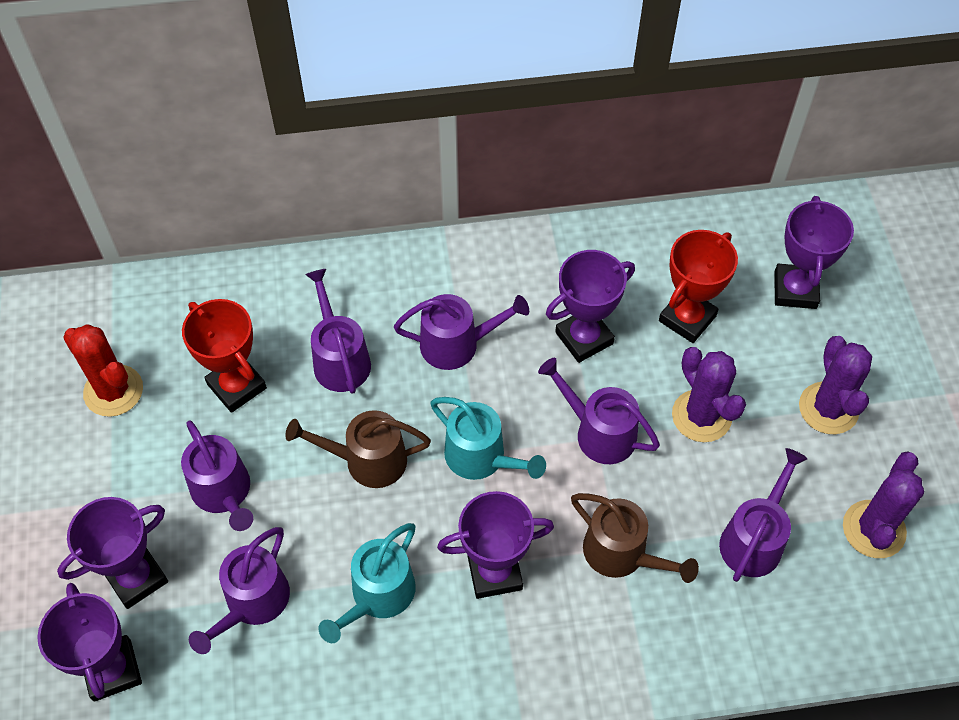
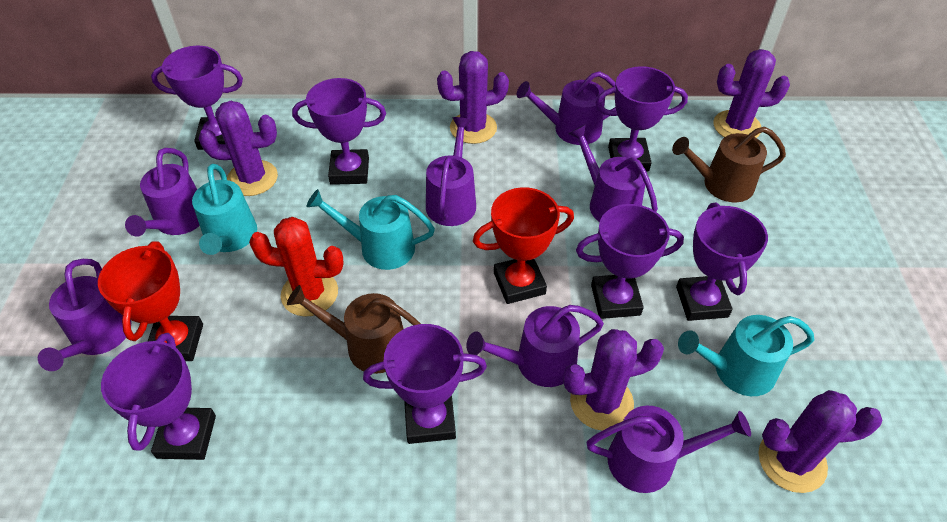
purple cactus: 3 -> 5
purple trophy: 5 -> 7
purple watering can: 6 -> 7
turquoise watering can: 2 -> 3

